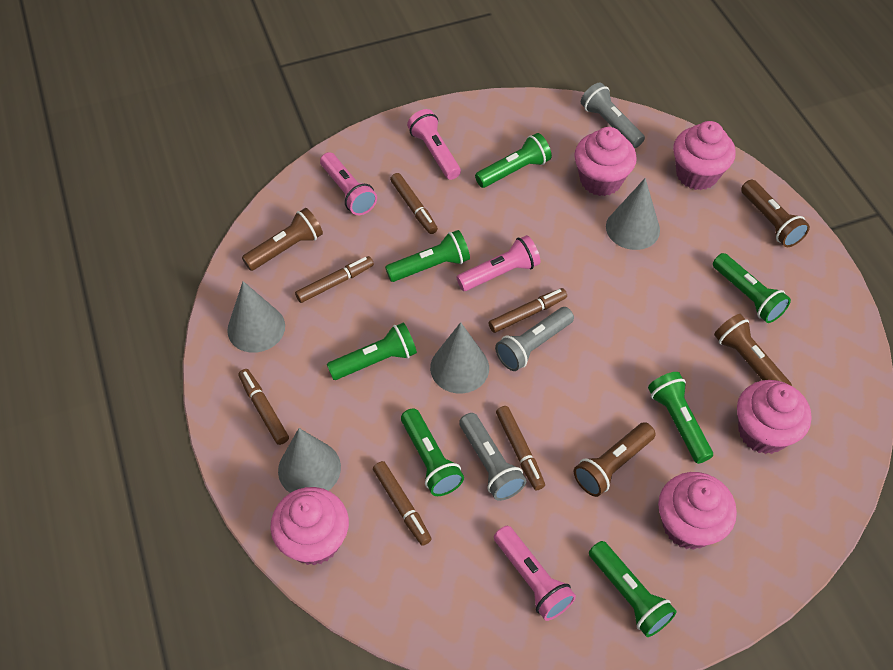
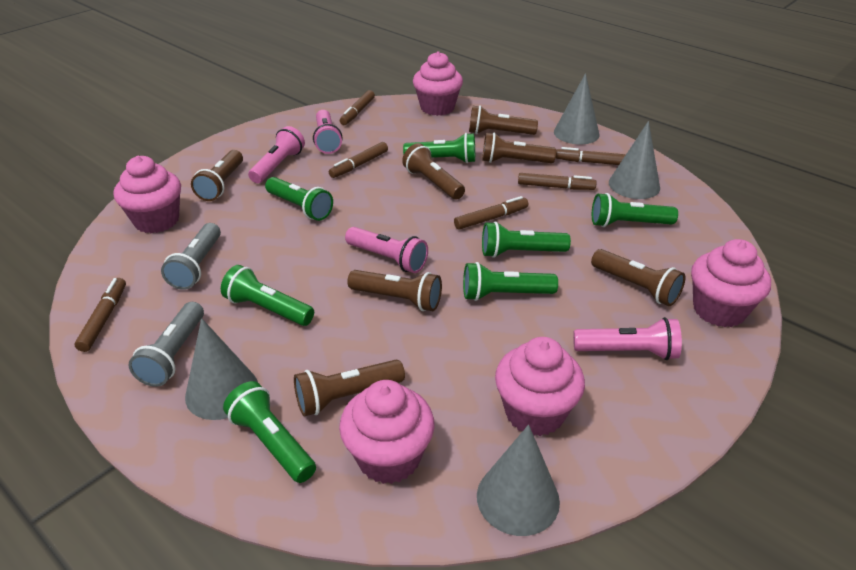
brown flashlight: 4 -> 7
grey flashlight: 3 -> 2

